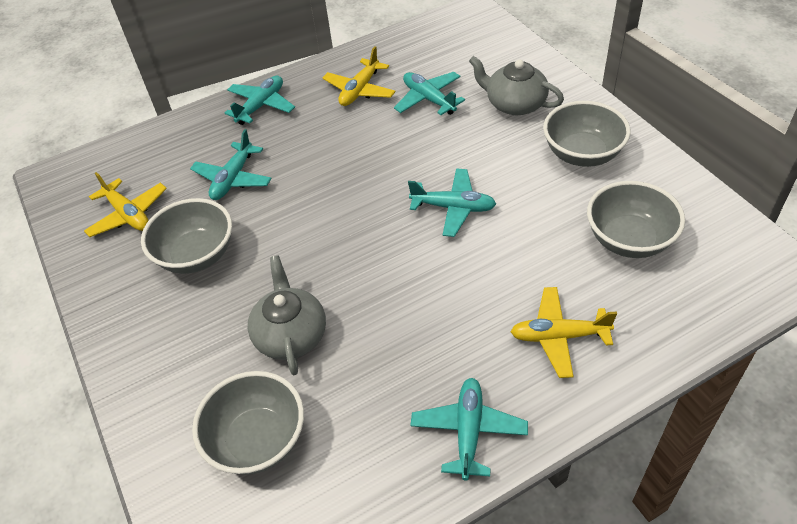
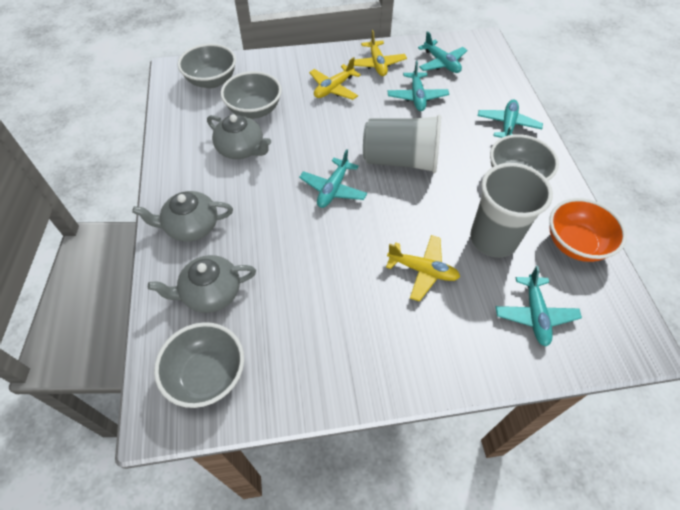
grey cup: 0 -> 2
grey teapot: 2 -> 3
orange bowl: 0 -> 1

